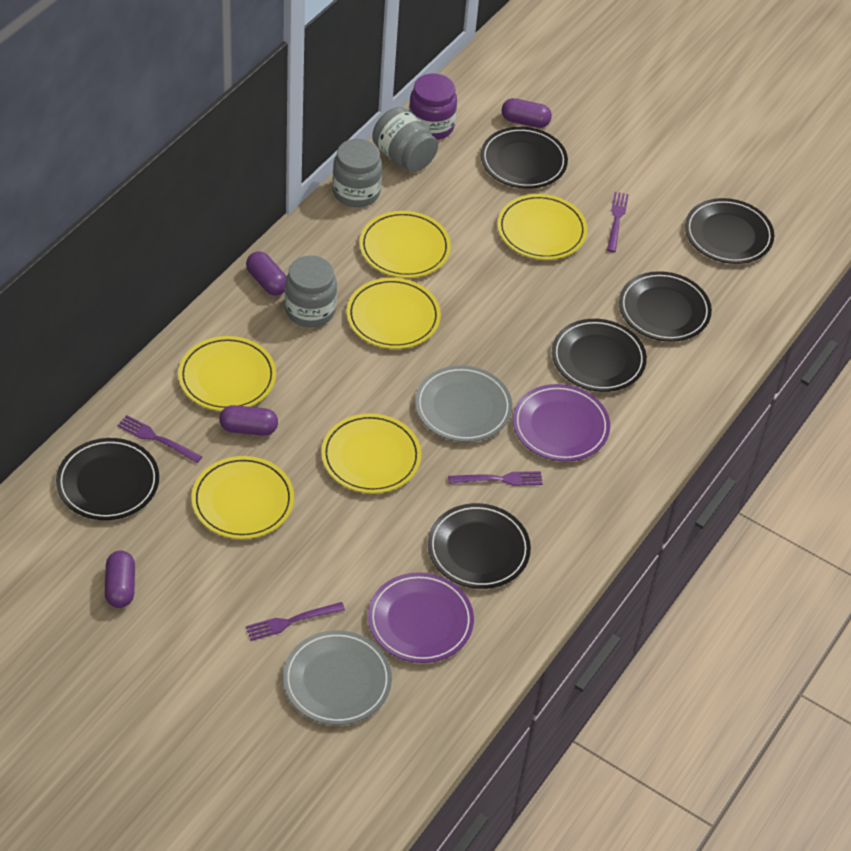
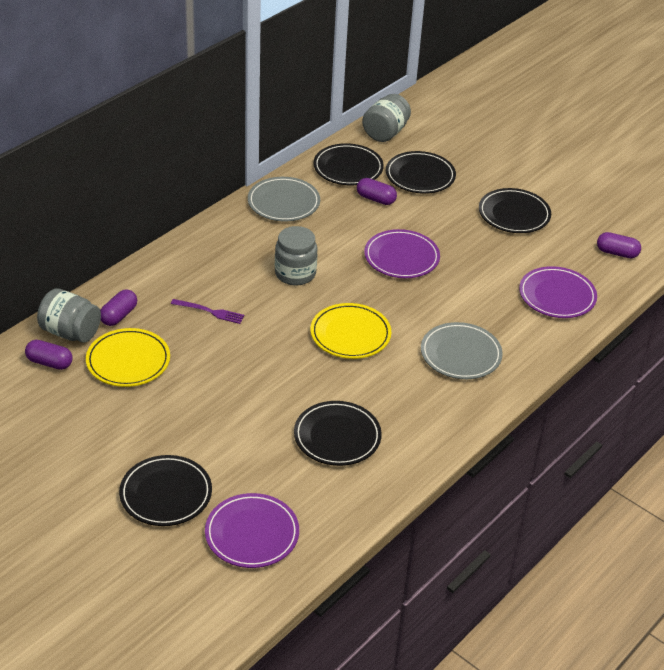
black plate: 6 -> 5
purple fork: 4 -> 1
purple jar: 1 -> 0
purple plate: 2 -> 3
yellow plate: 6 -> 2

